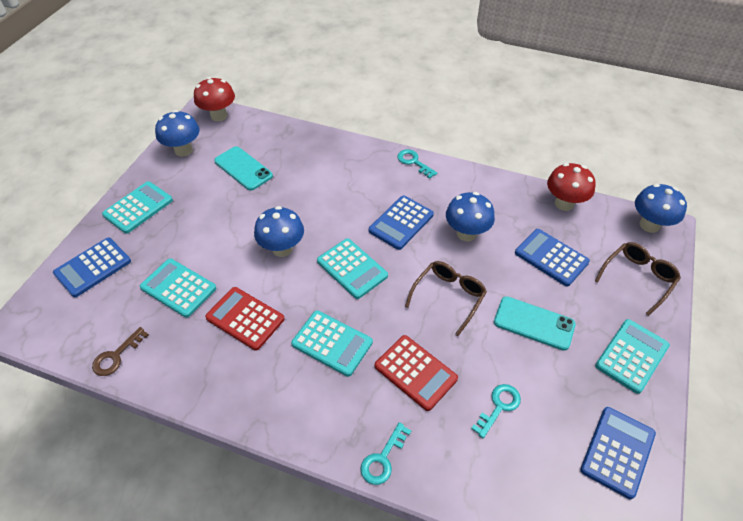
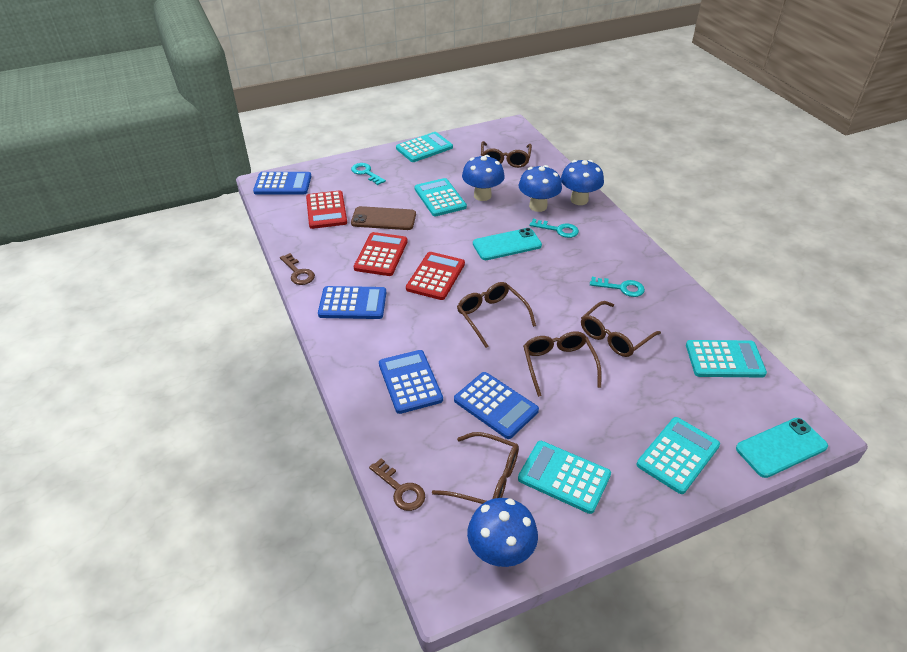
brown glasses: 2 -> 5
brown key: 1 -> 2
brown phone: 0 -> 1
red calculator: 2 -> 3
red mushroom: 2 -> 0

